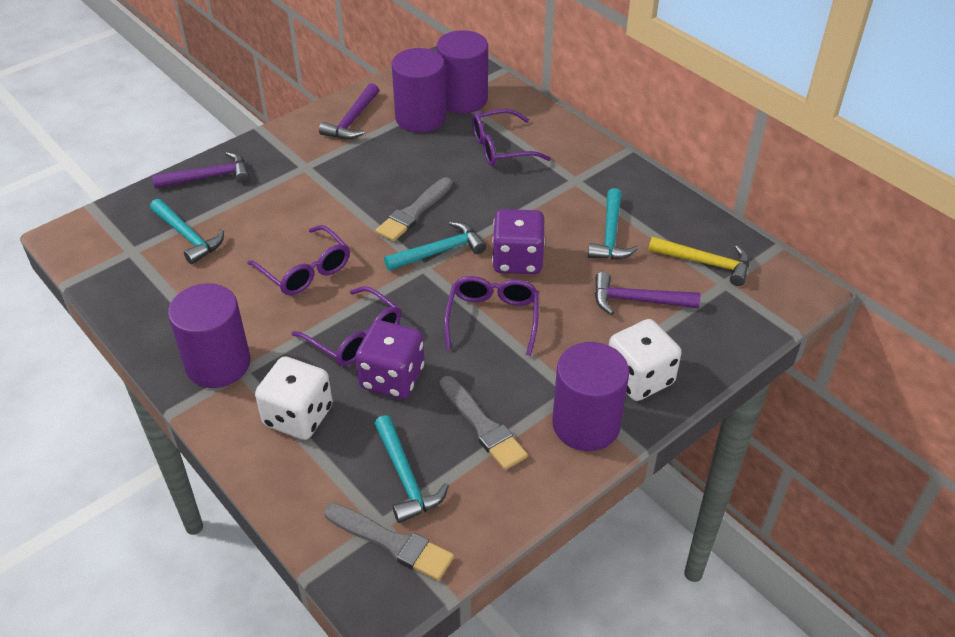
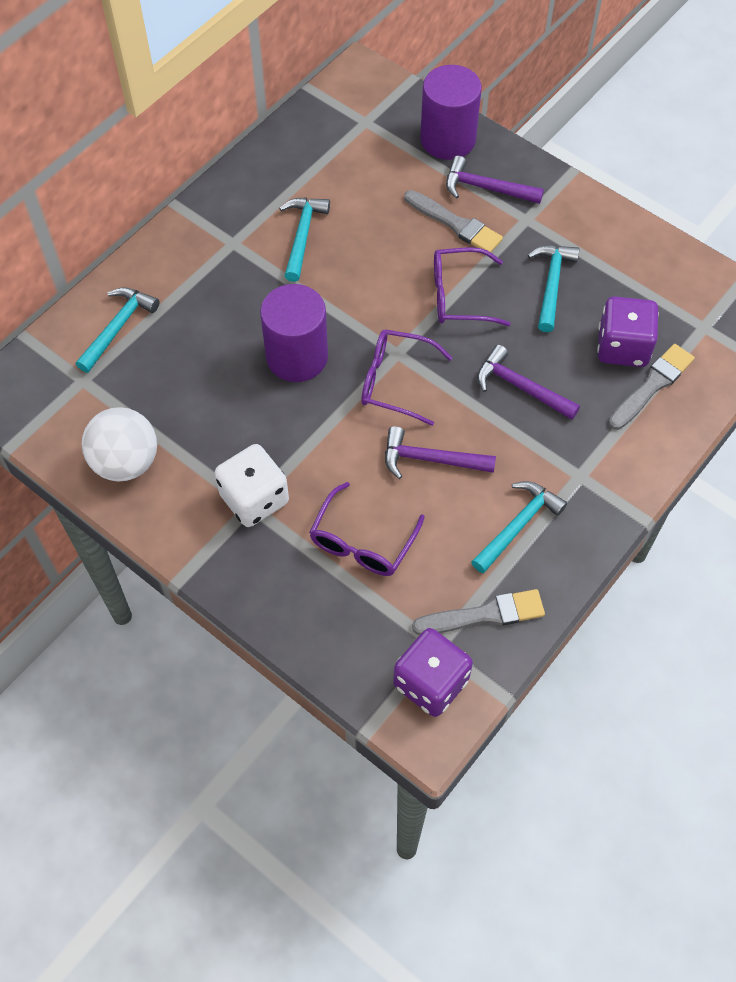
purple cylinder: 4 -> 2
purple glasses: 4 -> 3
white ball: 0 -> 1
white dice: 2 -> 1
yellow hammer: 1 -> 0

